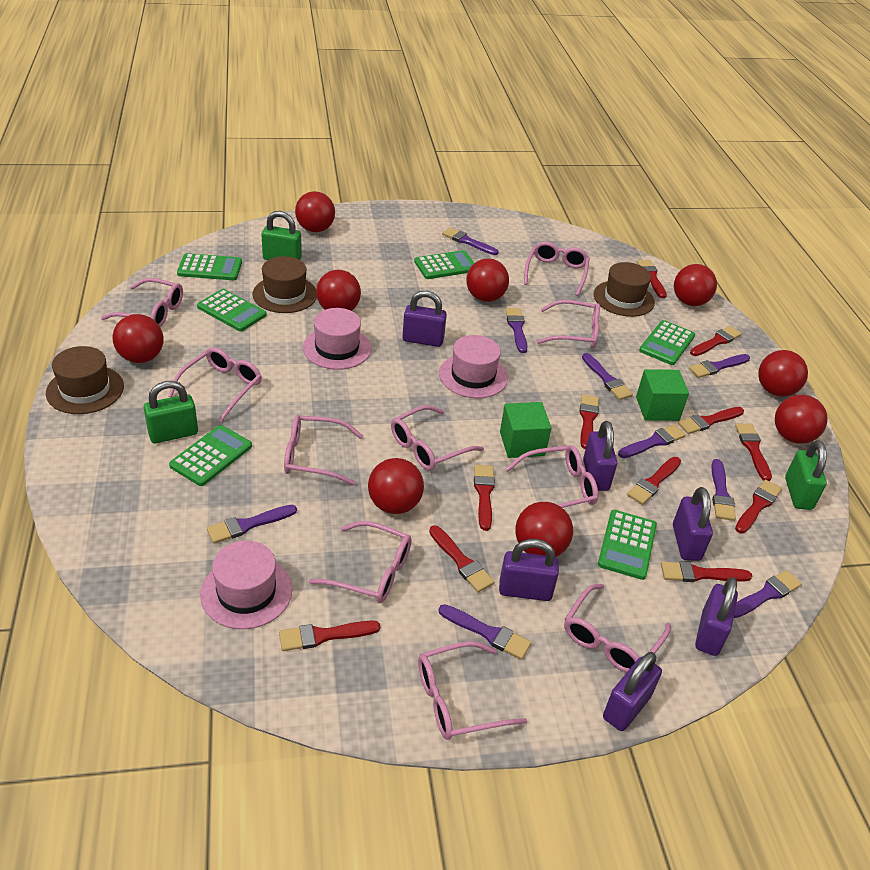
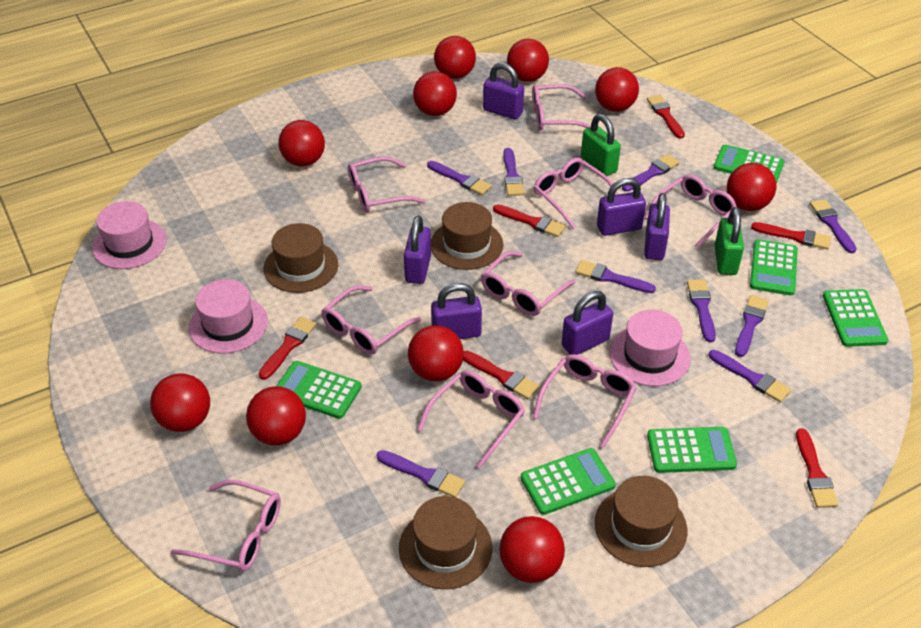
brown hat: 3 -> 4
green cube: 2 -> 0
green padlock: 3 -> 2
pink glasses: 10 -> 9
red ball: 9 -> 10
red brush: 11 -> 6

